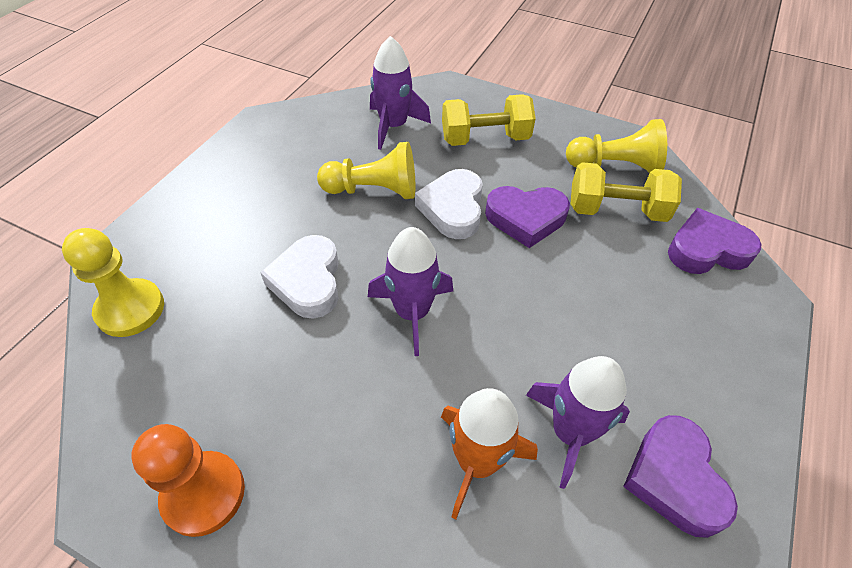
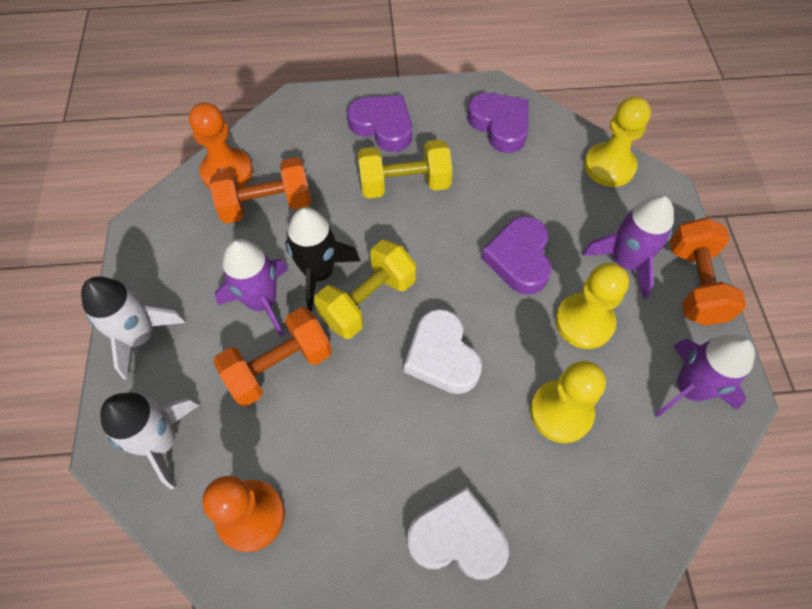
black rocket: 0 -> 1
orange dumbbell: 0 -> 3
orange pawn: 1 -> 2
orange rocket: 1 -> 0
white rocket: 0 -> 2

